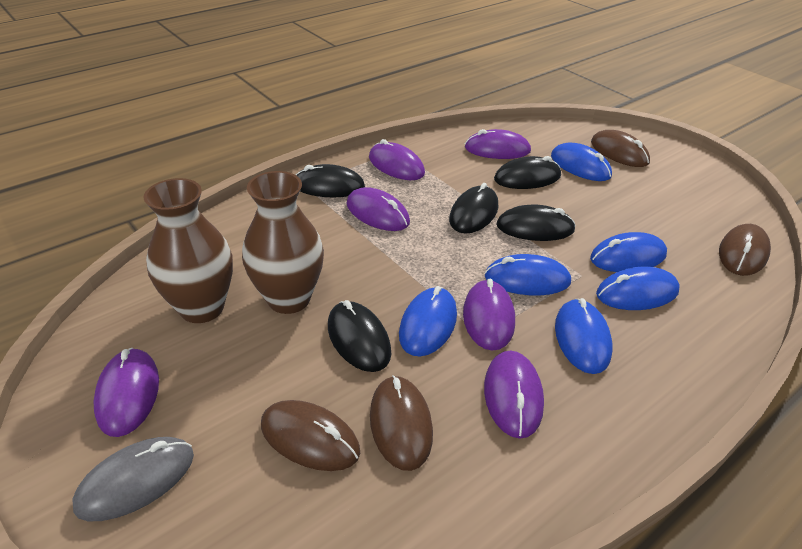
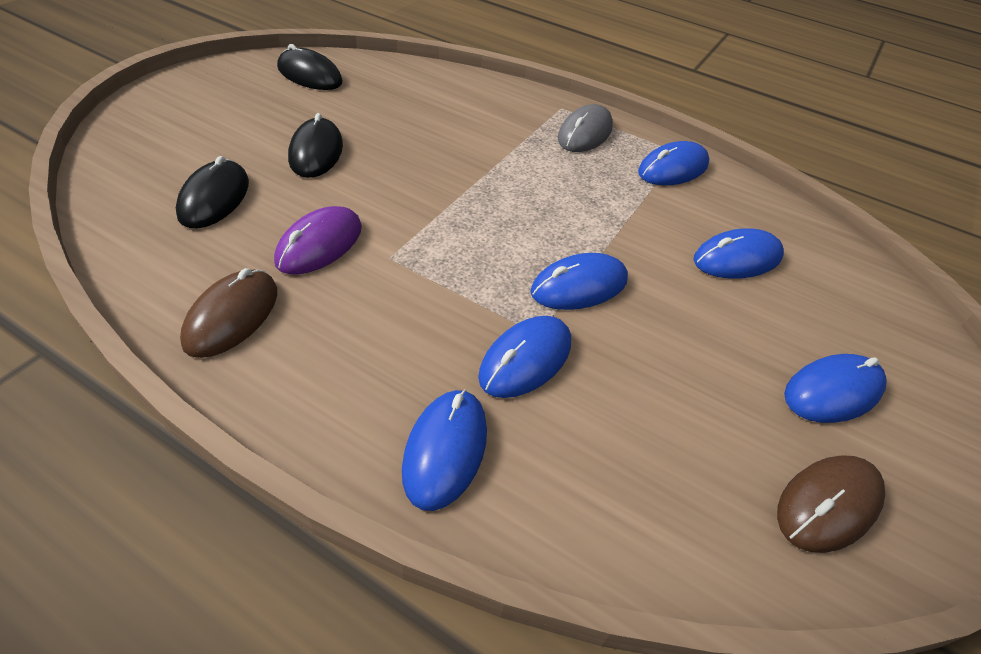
black mouse: 5 -> 3
brown mouse: 4 -> 2
brown vase: 2 -> 0
purple mouse: 6 -> 1

